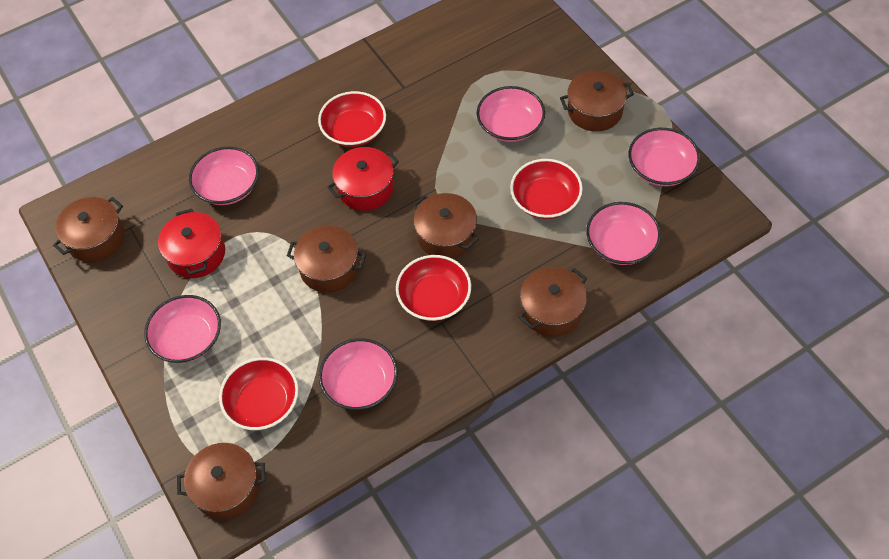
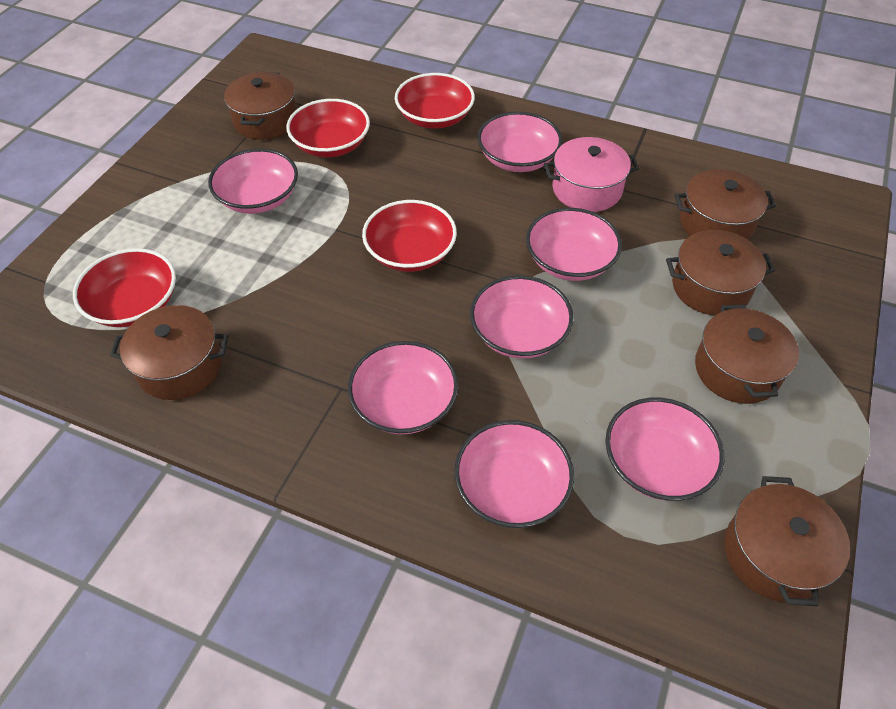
pink bowl: 6 -> 7
pink pot: 0 -> 1
red pot: 2 -> 0

